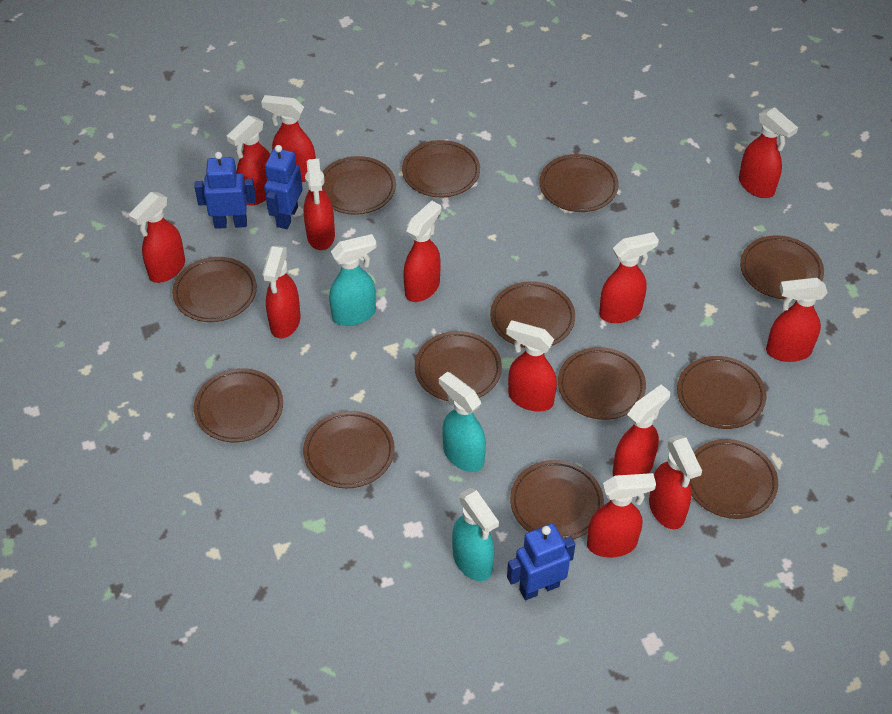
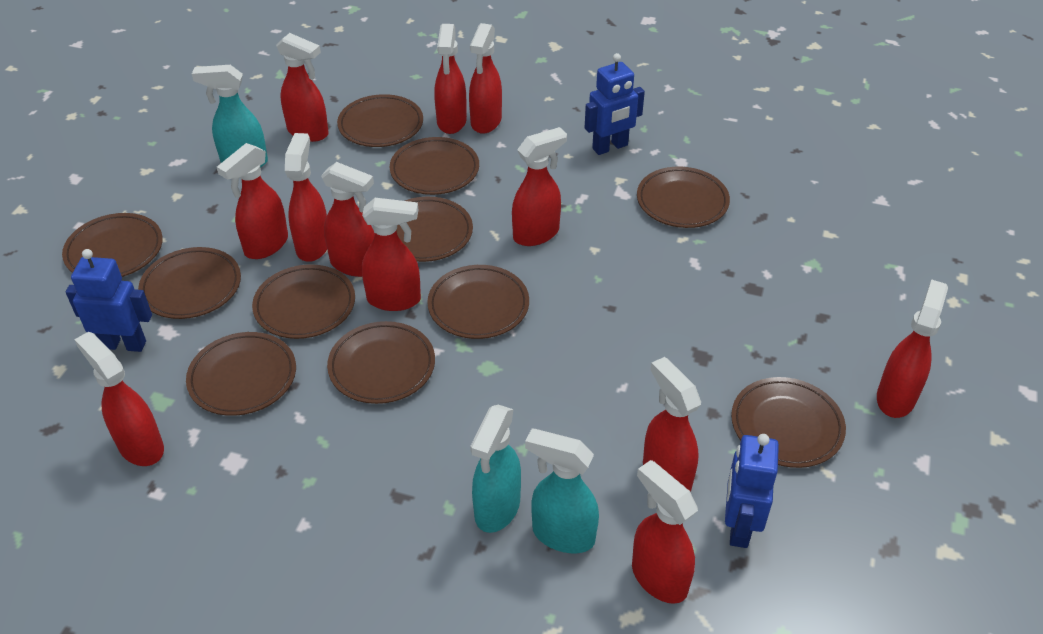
brown plate: 13 -> 11
red spray bottle: 13 -> 12

